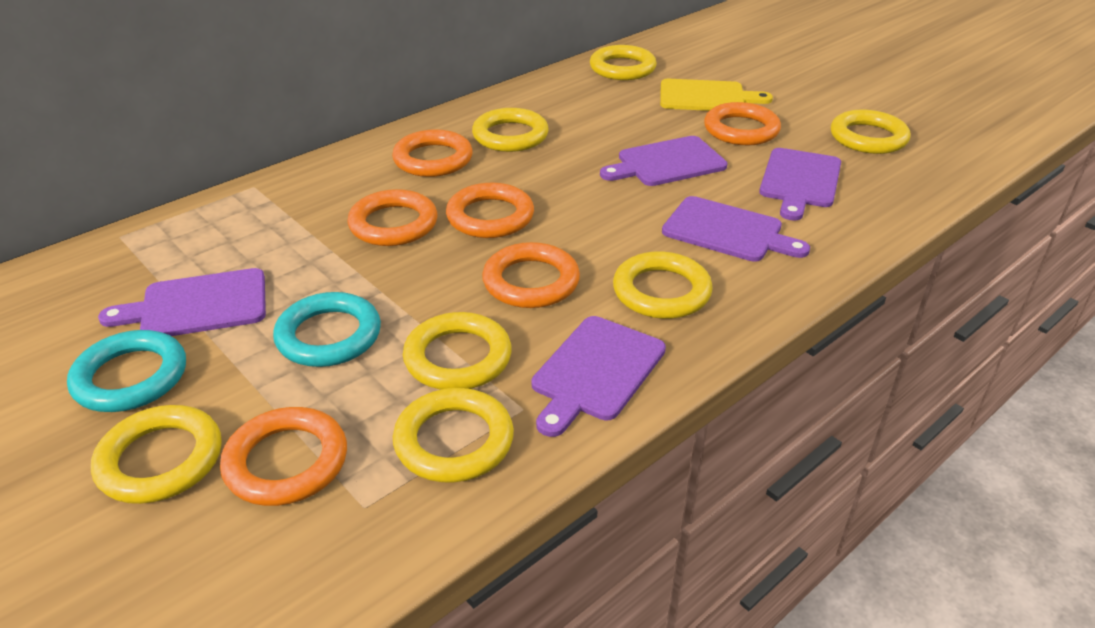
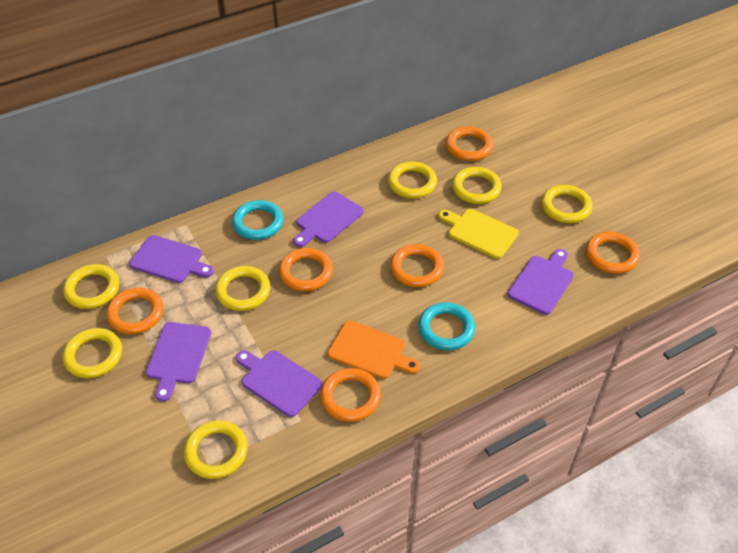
orange cutting board: 0 -> 1

